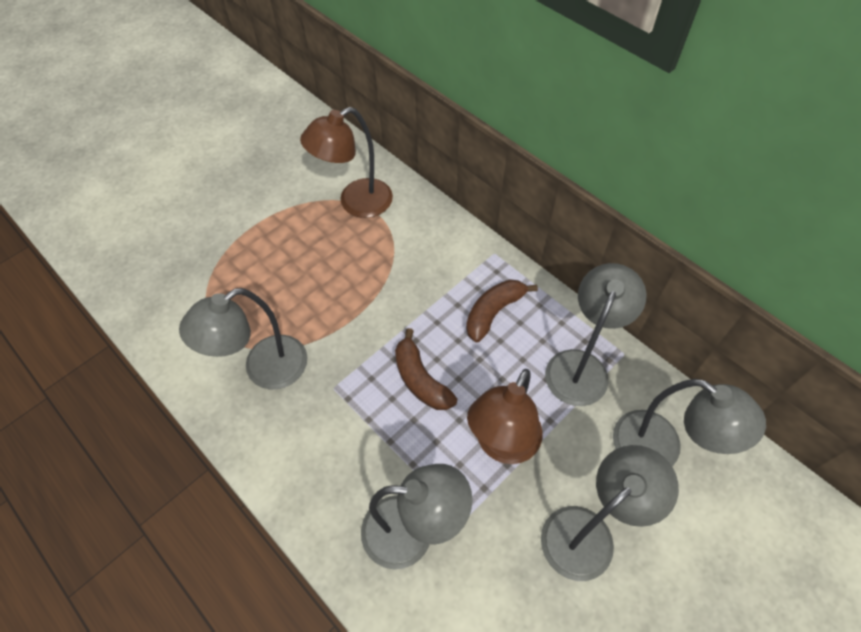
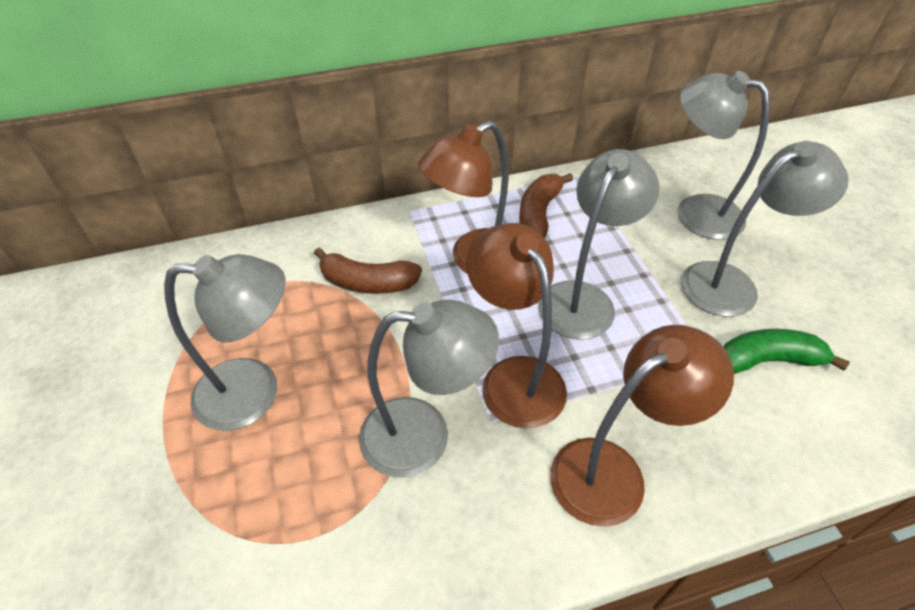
brown lamp: 2 -> 3
green banana: 0 -> 1

